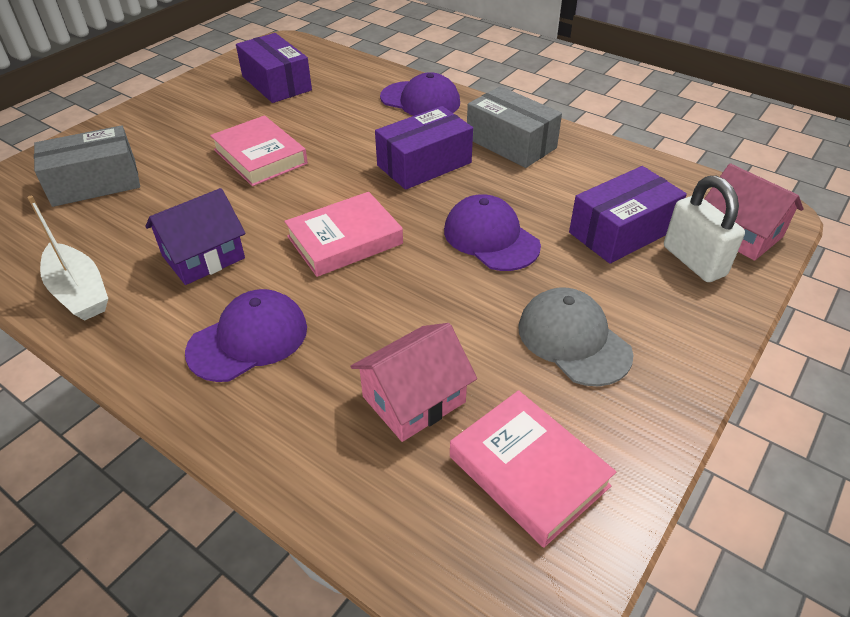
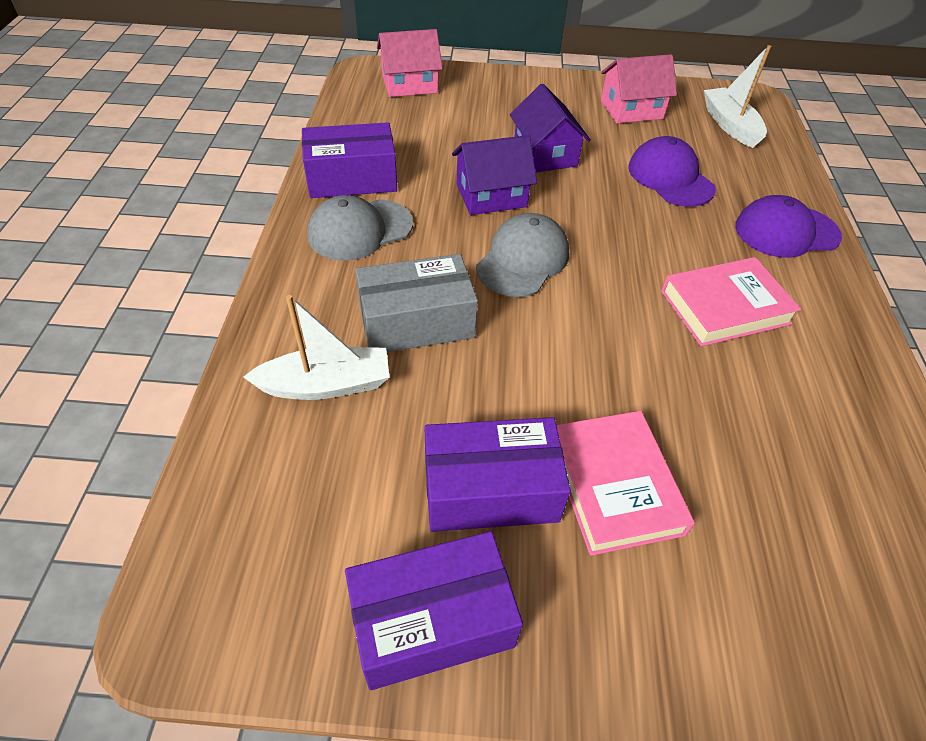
grey box: 2 -> 1
grey cap: 1 -> 2
pink book: 3 -> 2
purple cap: 3 -> 2
purple house: 1 -> 2
white boat: 1 -> 2
white padlock: 1 -> 0

